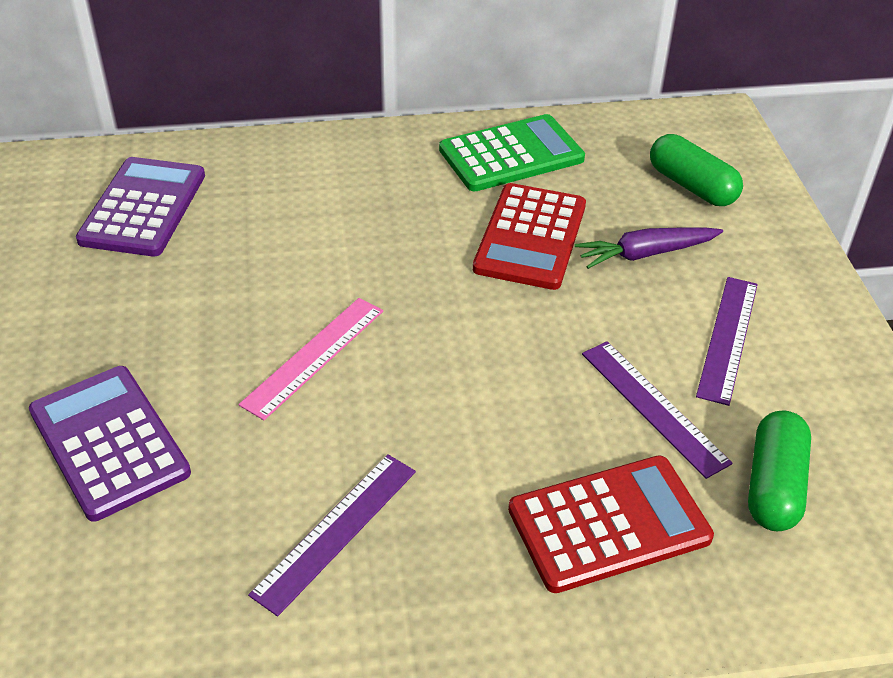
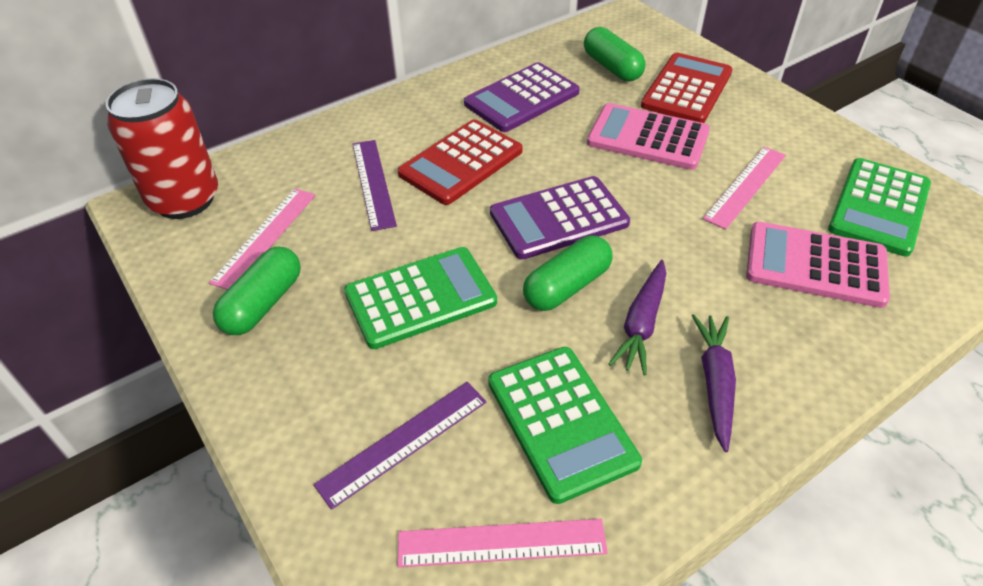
green calculator: 1 -> 3
green capsule: 2 -> 3
pink calculator: 0 -> 2
pink ruler: 1 -> 3
purple carrot: 1 -> 2
purple ruler: 3 -> 2
red can: 0 -> 1

